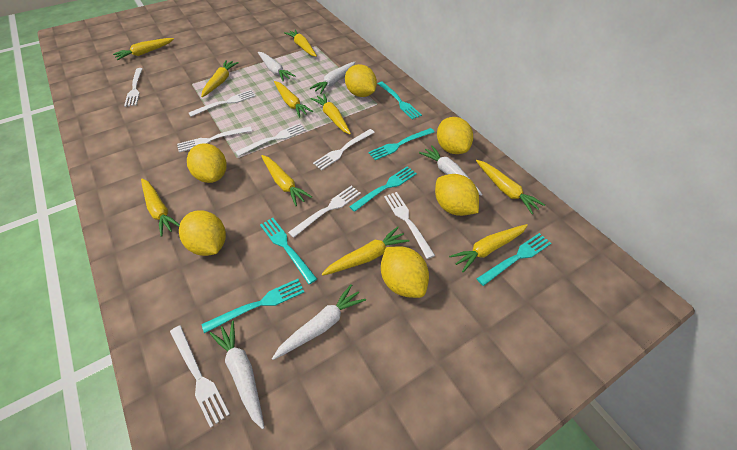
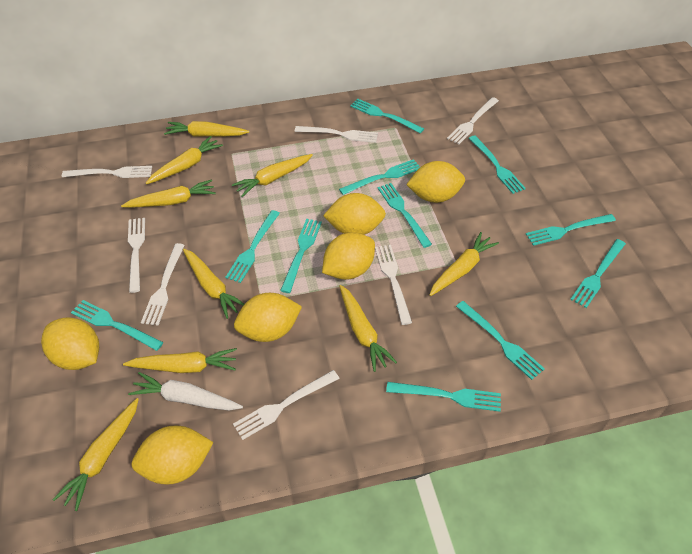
turquoise fork: 6 -> 11
white carrot: 5 -> 1
white fork: 8 -> 7
yellow carrot: 10 -> 9

